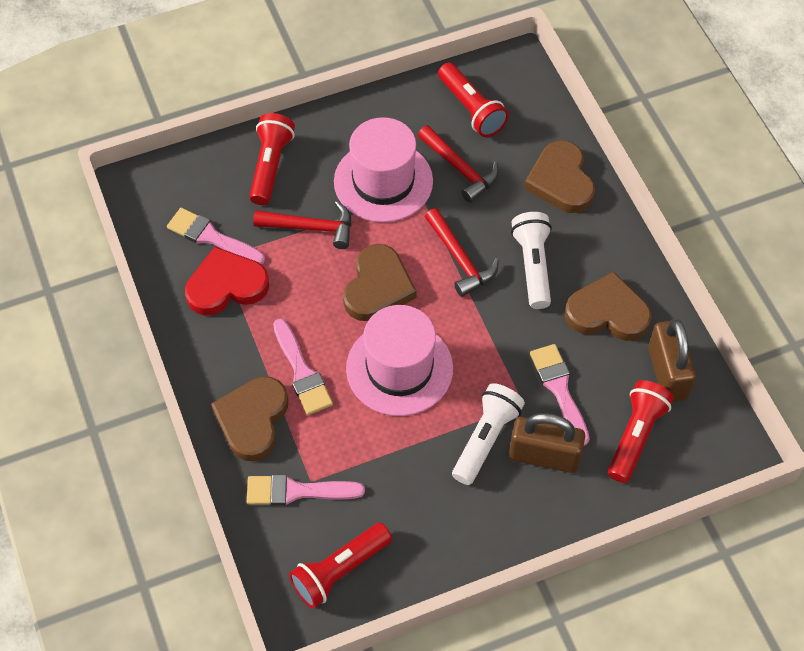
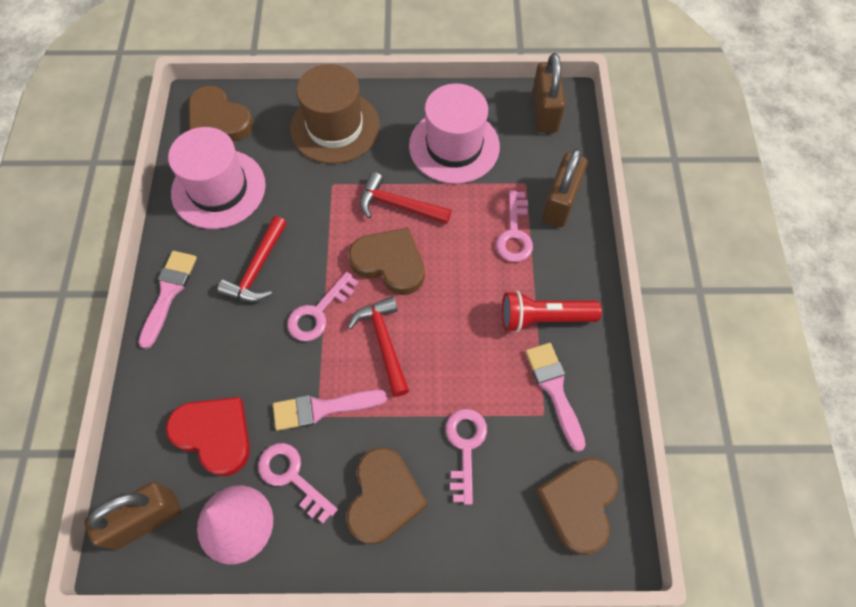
brown hat: 0 -> 1
brown padlock: 2 -> 3
pink brush: 4 -> 3
pink cone: 0 -> 1
pink key: 0 -> 4
red flashlight: 4 -> 1
white flashlight: 2 -> 0

